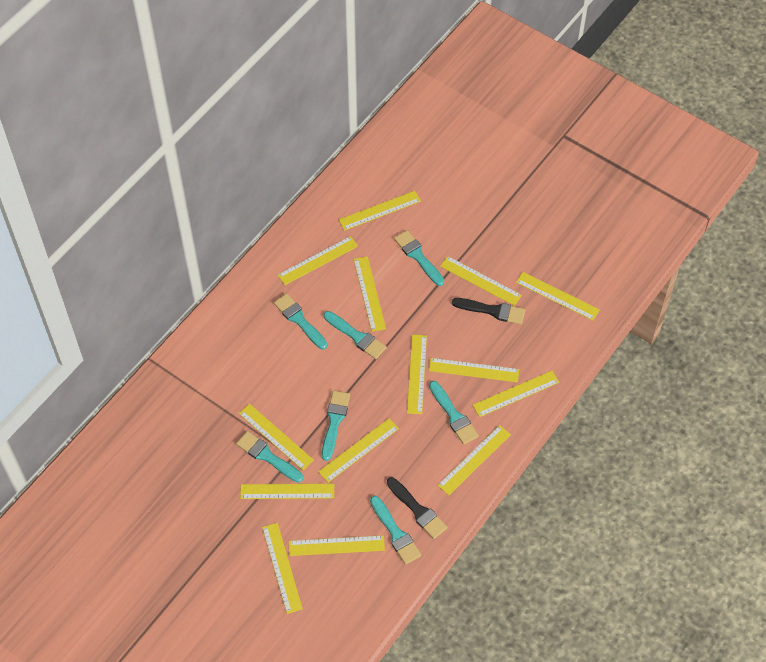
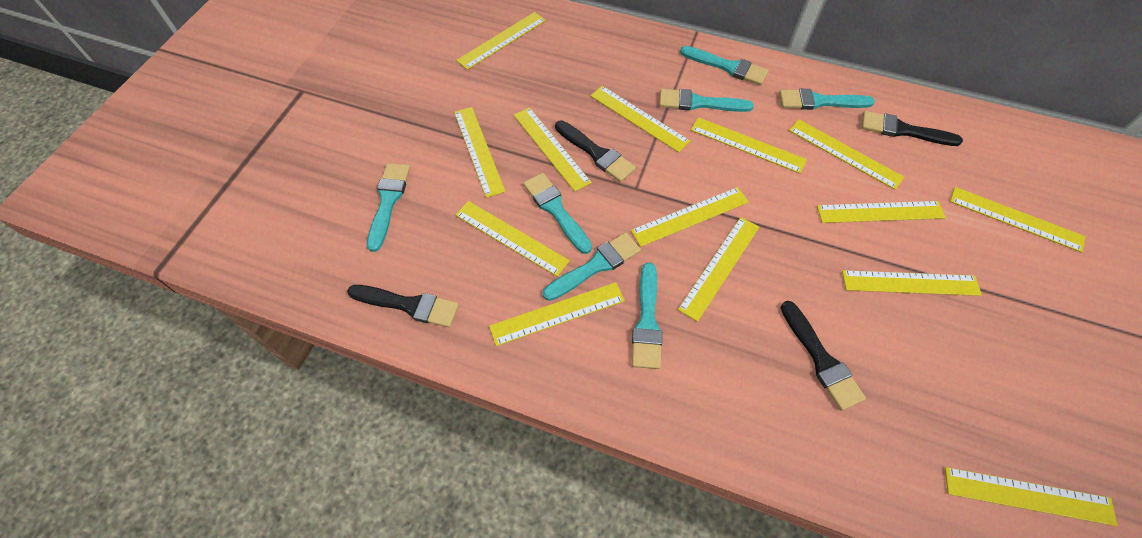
black brush: 2 -> 4

